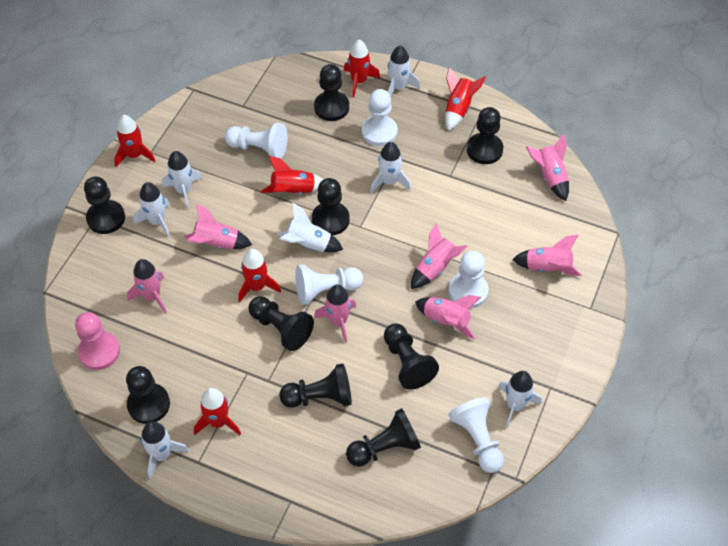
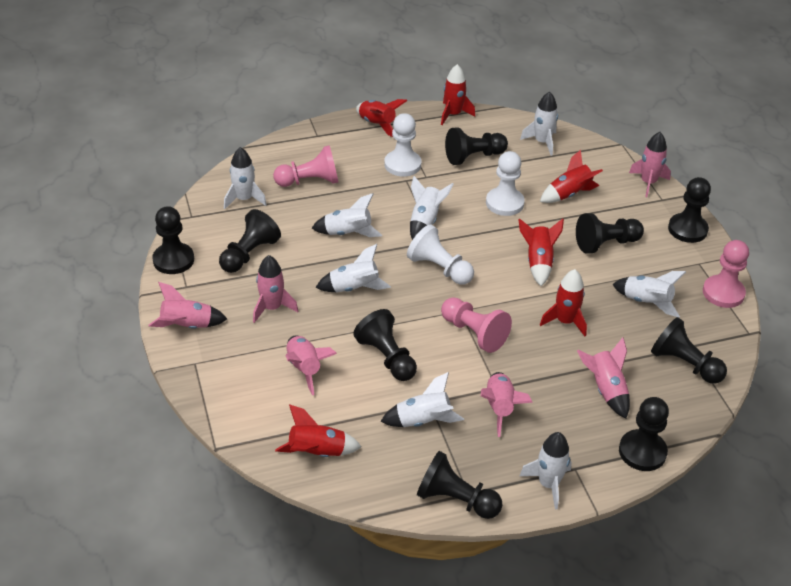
pink pawn: 1 -> 3
pink rocket: 7 -> 6
white pawn: 5 -> 3
white rocket: 7 -> 8

